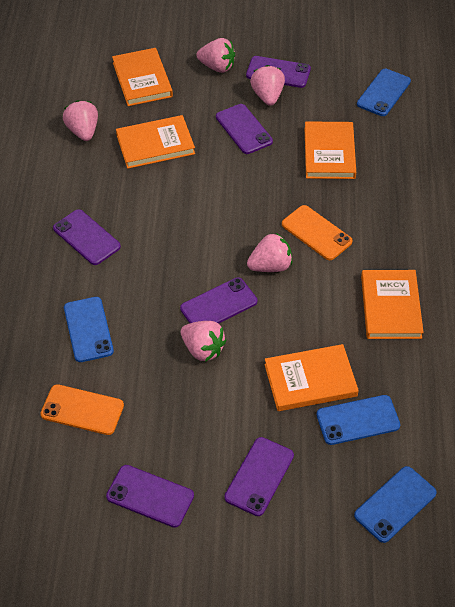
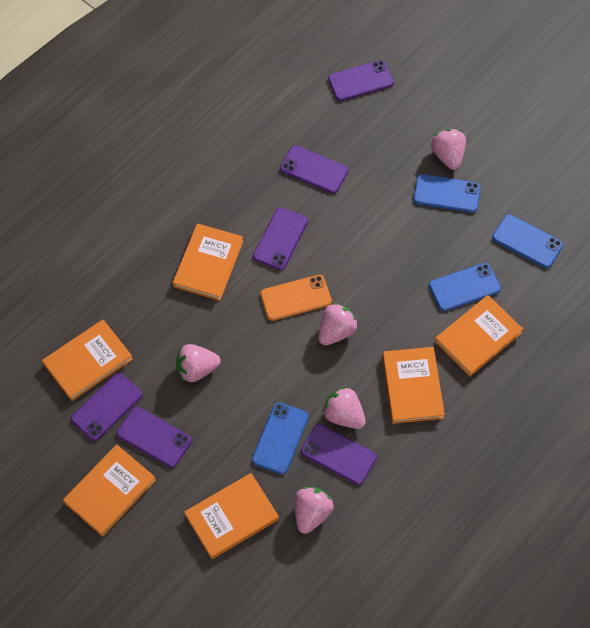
orange book: 5 -> 6
orange phone: 2 -> 1

